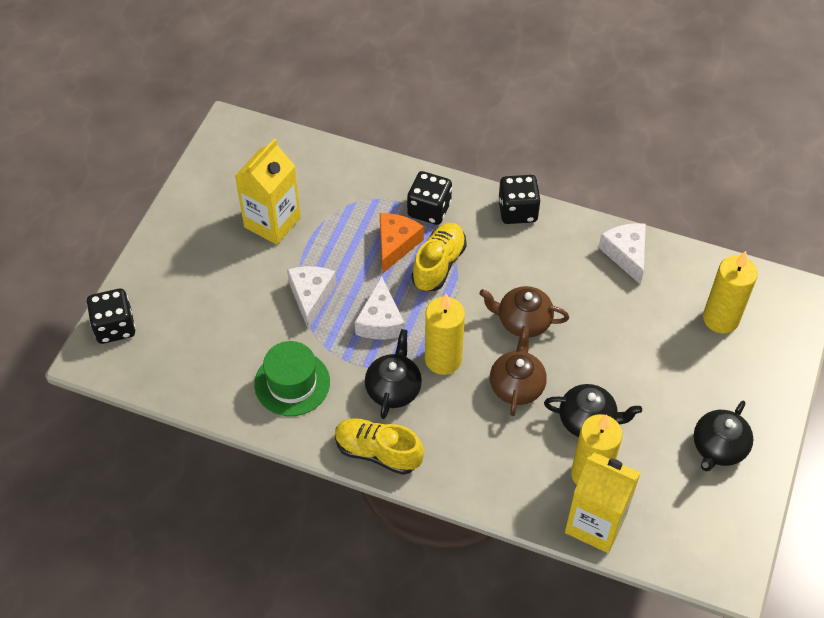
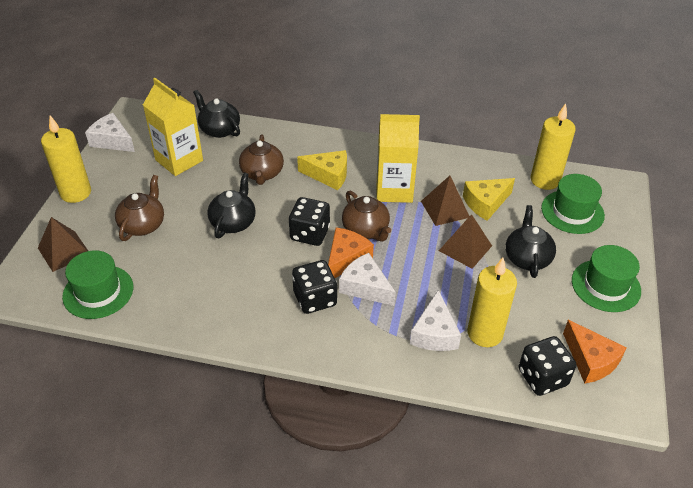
brown pyramid: 0 -> 3
brown teapot: 2 -> 3
green hat: 1 -> 3
orange cheese: 1 -> 2
yellow cheese: 0 -> 2
yellow shoe: 2 -> 0

